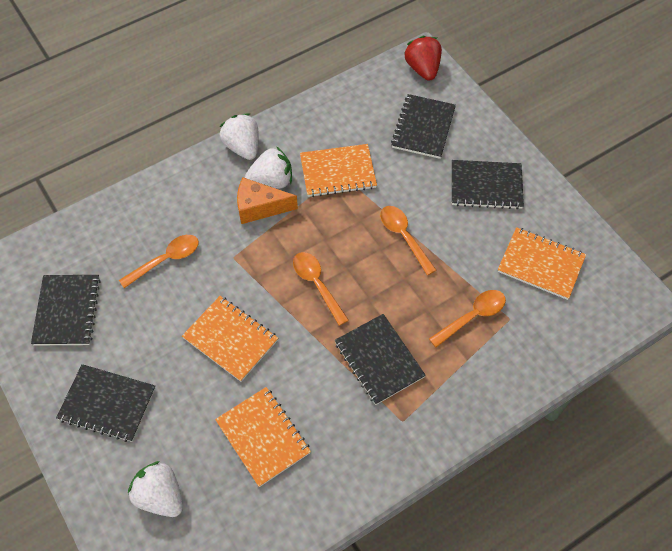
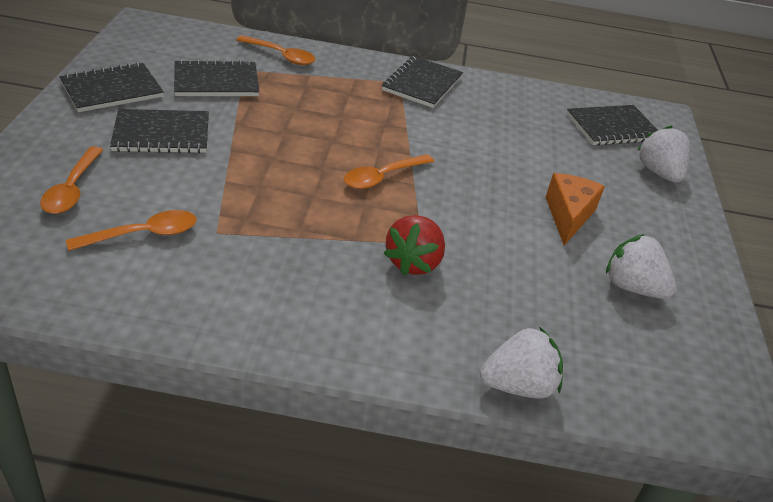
orange notebook: 4 -> 0

